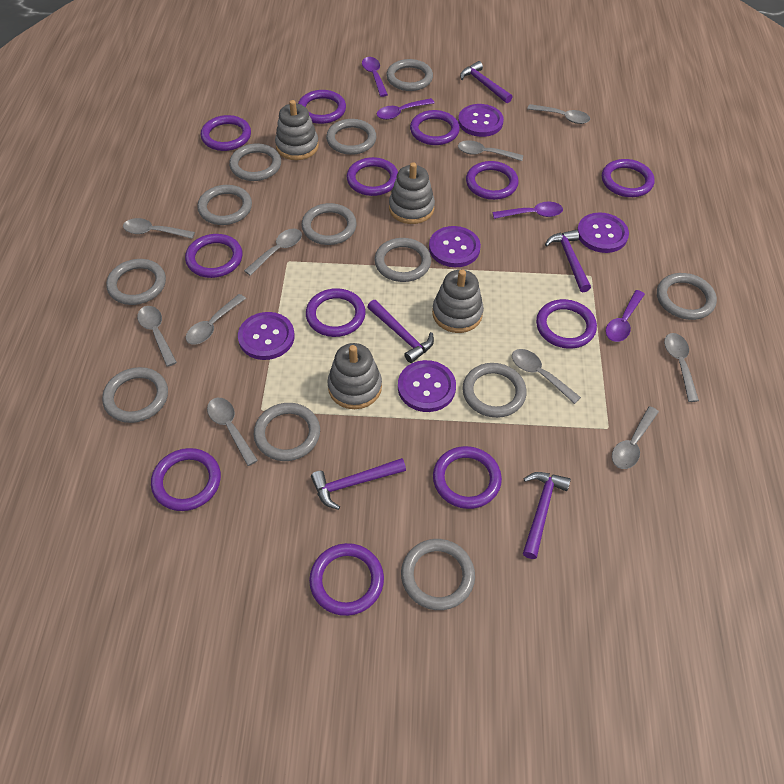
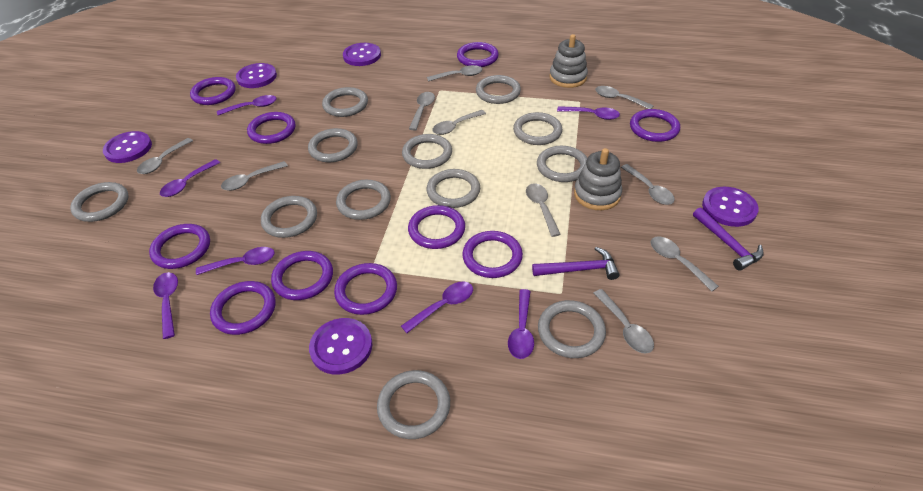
grey stacking toy: 4 -> 2
purple hammer: 5 -> 2
purple ring: 12 -> 10
purple spoon: 4 -> 7

